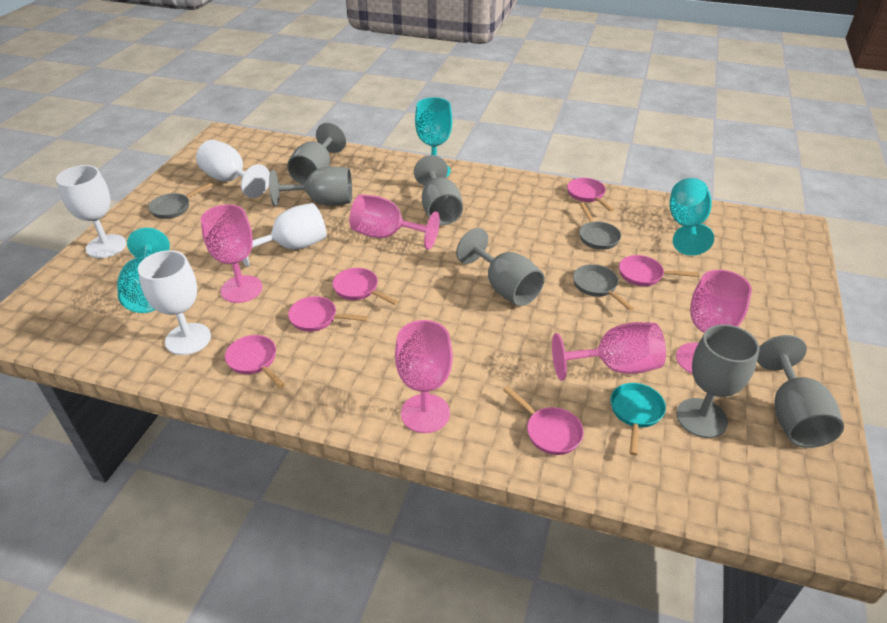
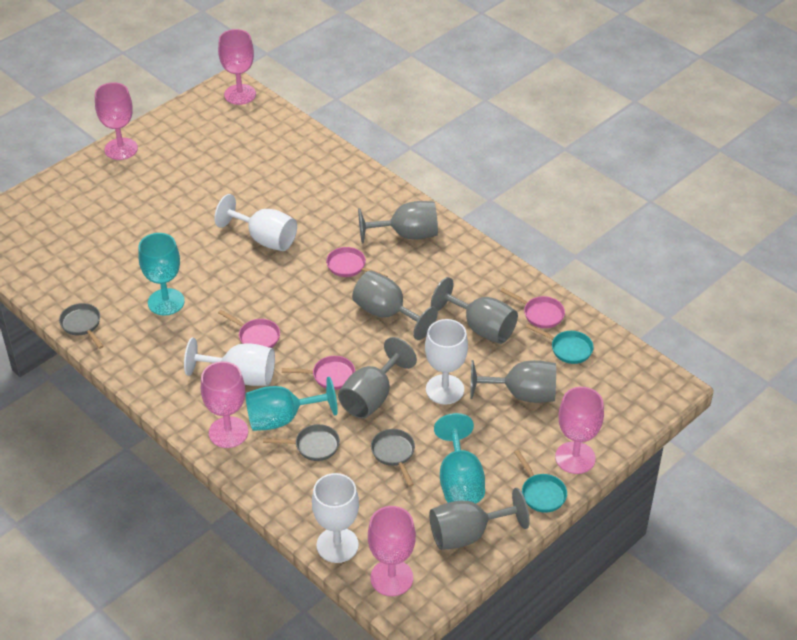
pink pan: 6 -> 4
turquoise pan: 1 -> 2

